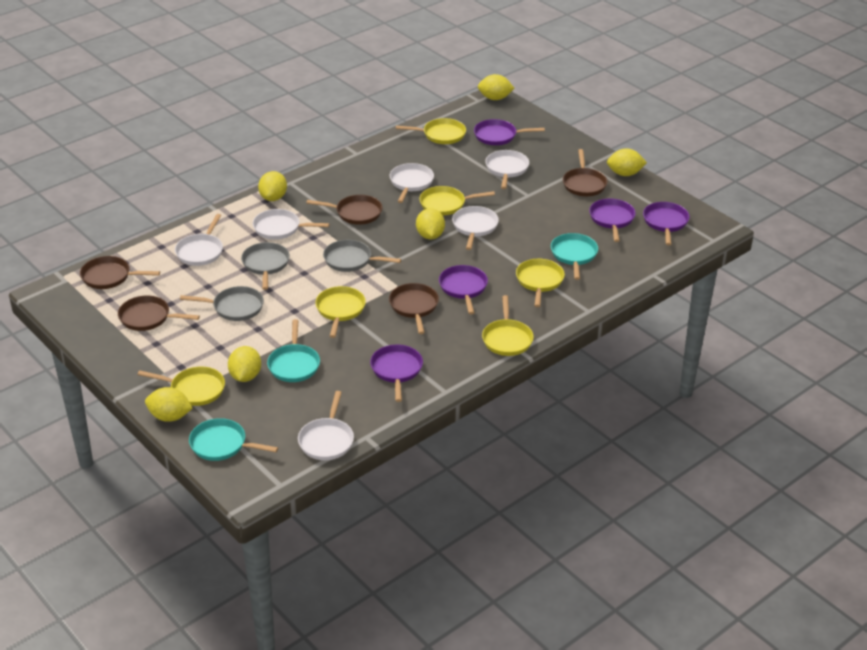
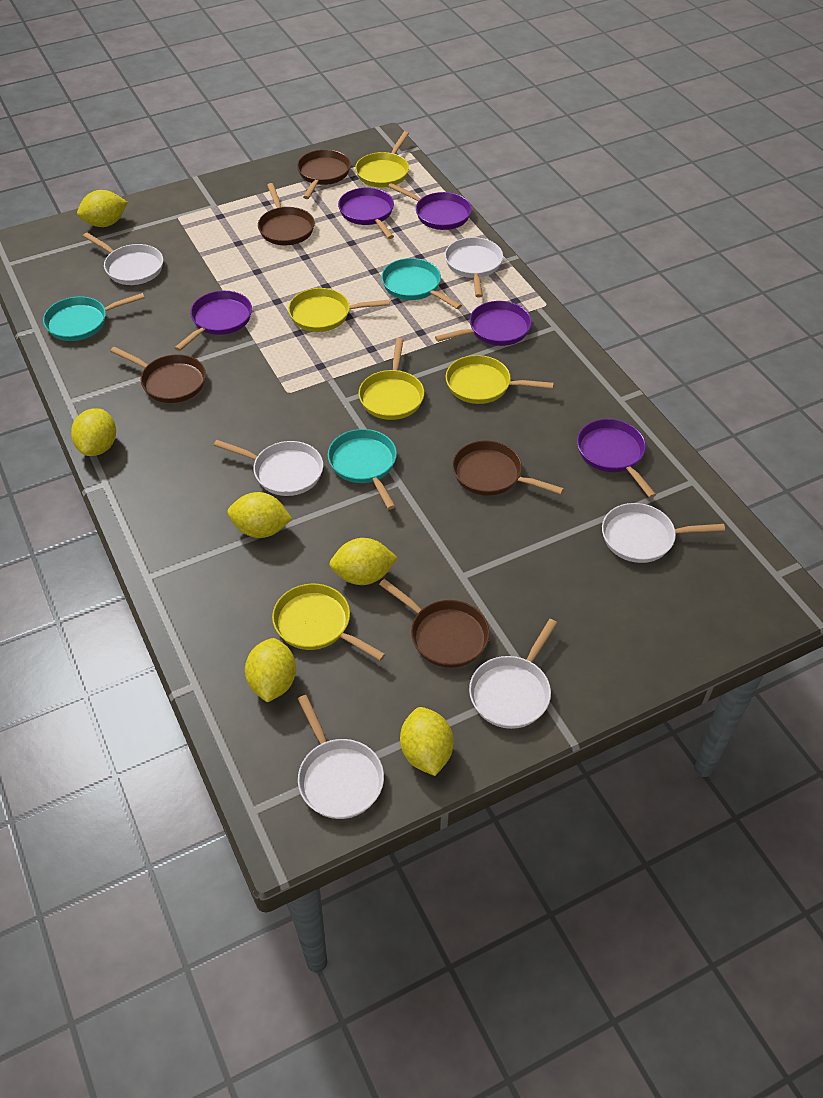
grey pan: 3 -> 0
yellow pan: 6 -> 5

